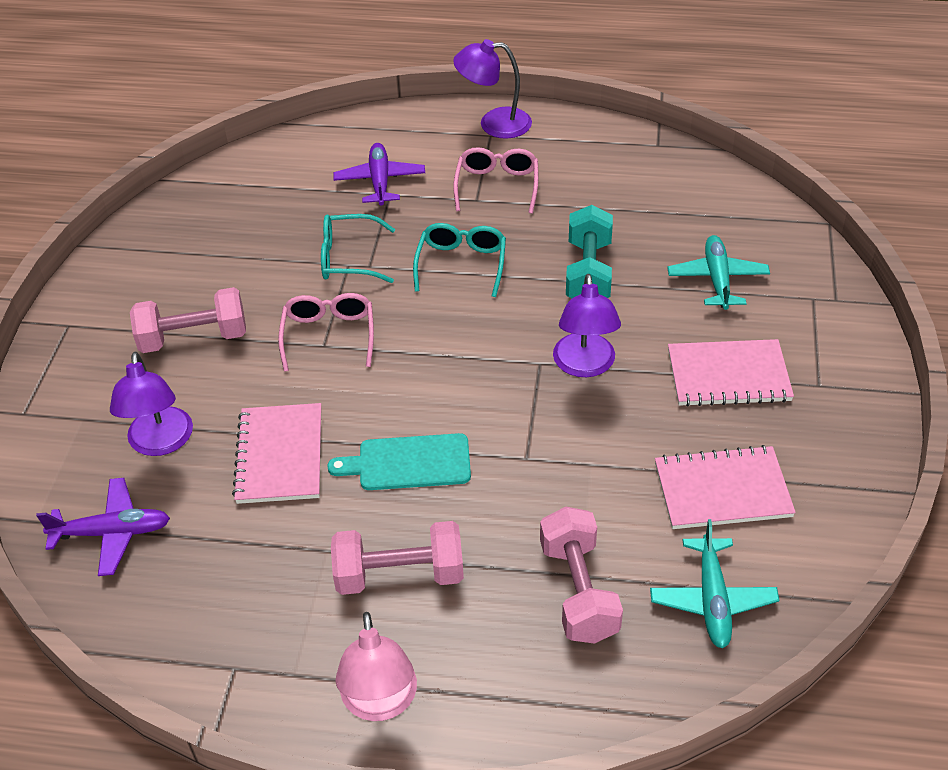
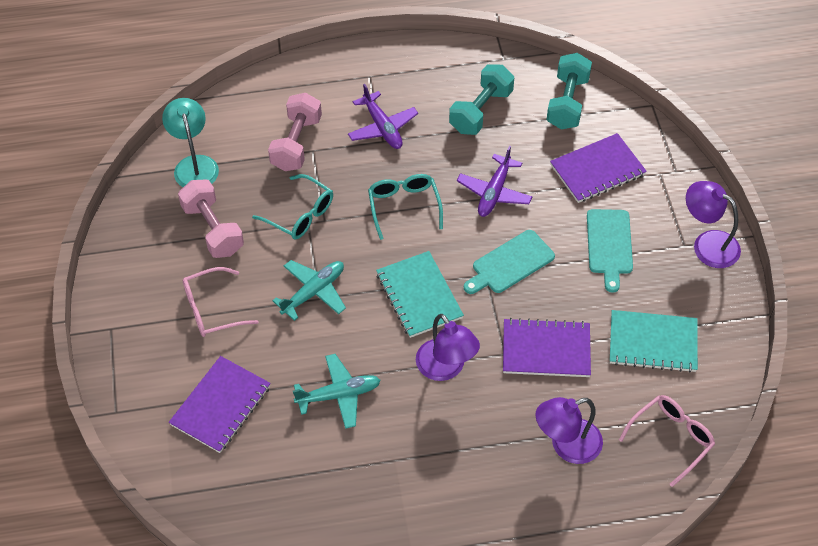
pink dumbbell: 3 -> 2
pink lamp: 1 -> 0
pink notebook: 3 -> 0
purple notebook: 0 -> 3
turquoise cutting board: 1 -> 2
turquoise dumbbell: 1 -> 2
turquoise lamp: 0 -> 1
turquoise notebook: 0 -> 2

